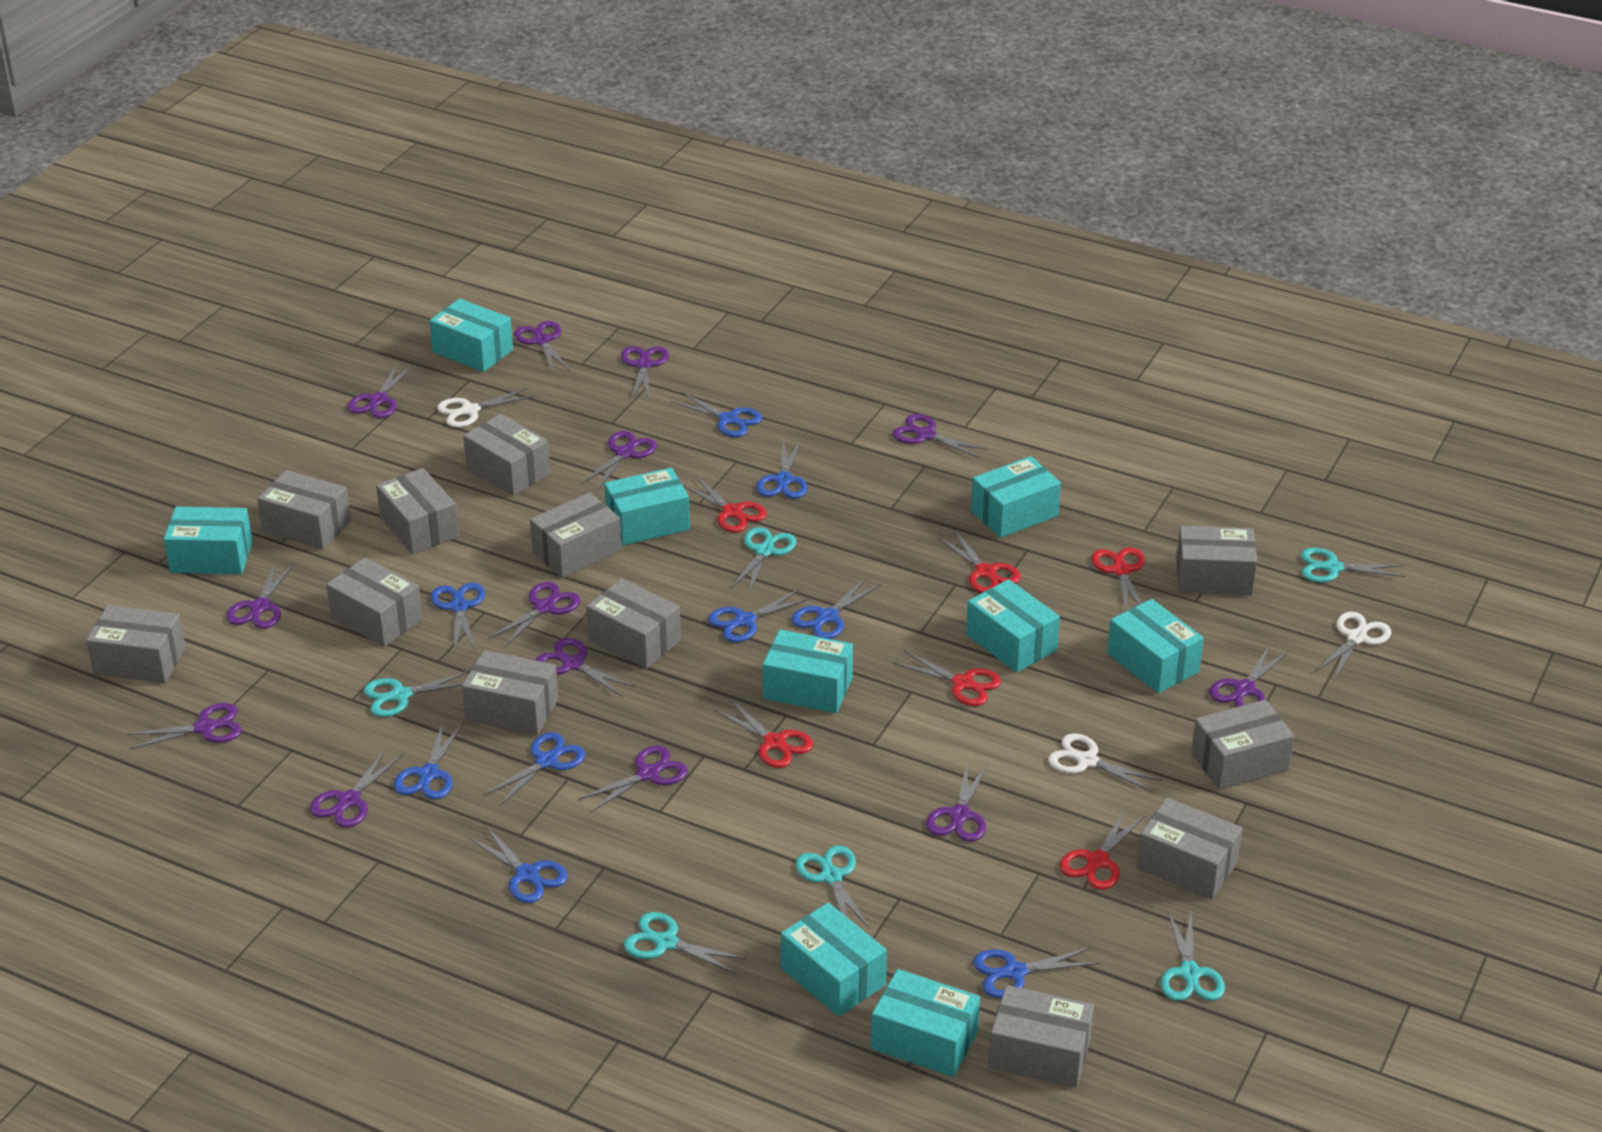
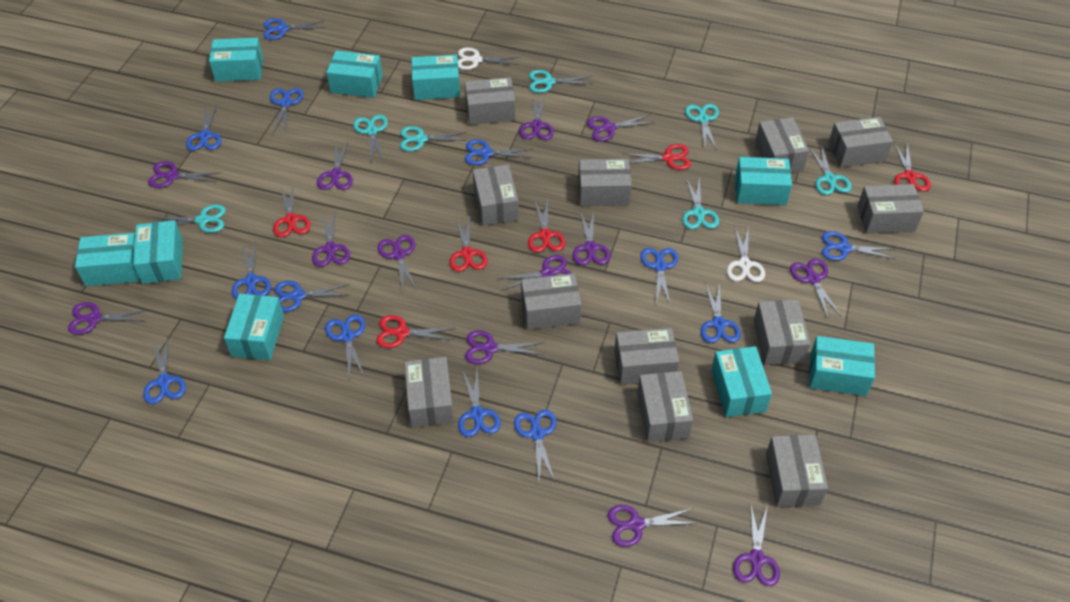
blue scissors: 9 -> 13
turquoise scissors: 6 -> 7
white scissors: 3 -> 2

